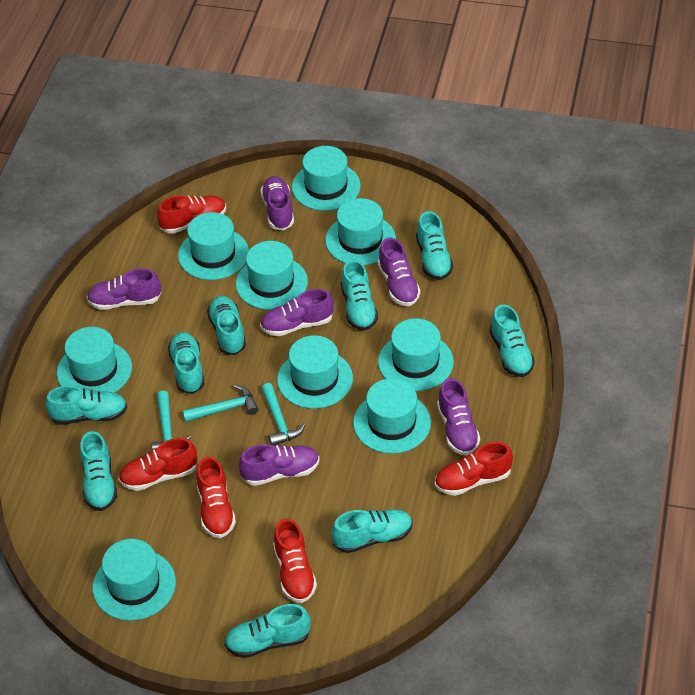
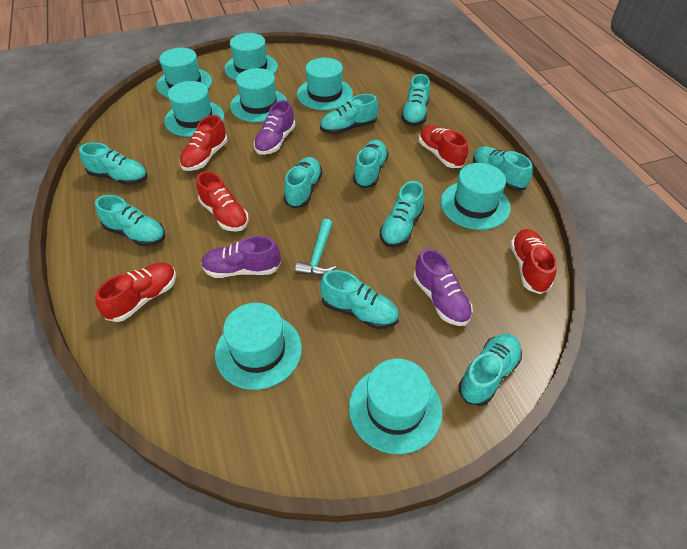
purple shoe: 6 -> 3
turquoise hammer: 3 -> 1
turquoise hat: 9 -> 8
turquoise shoe: 9 -> 10

